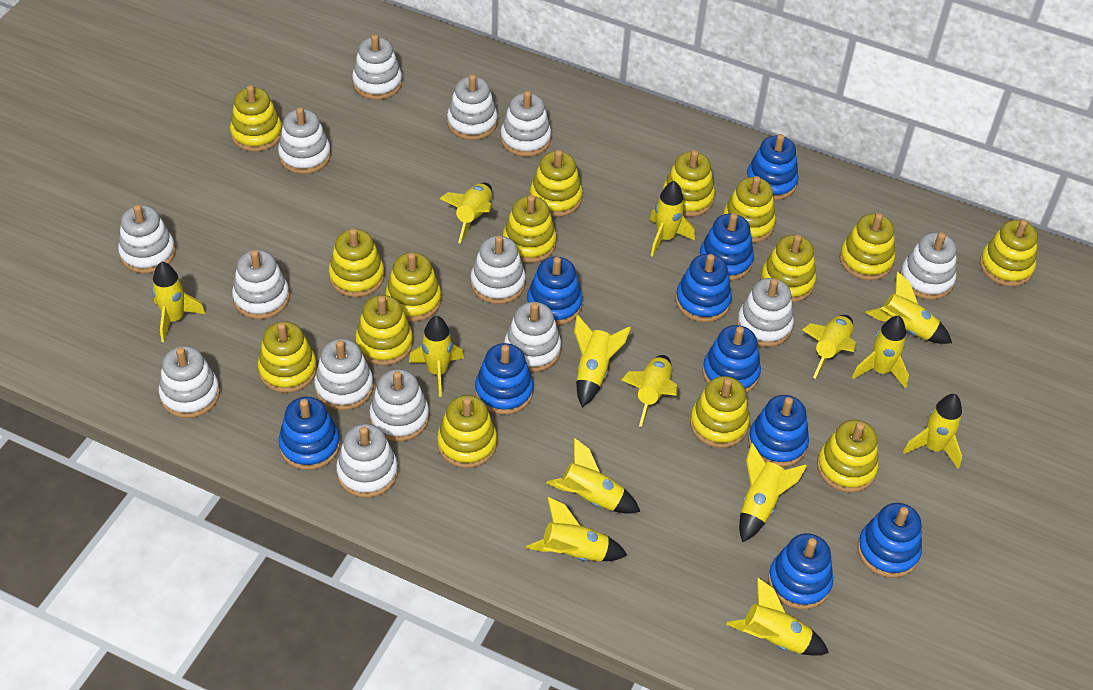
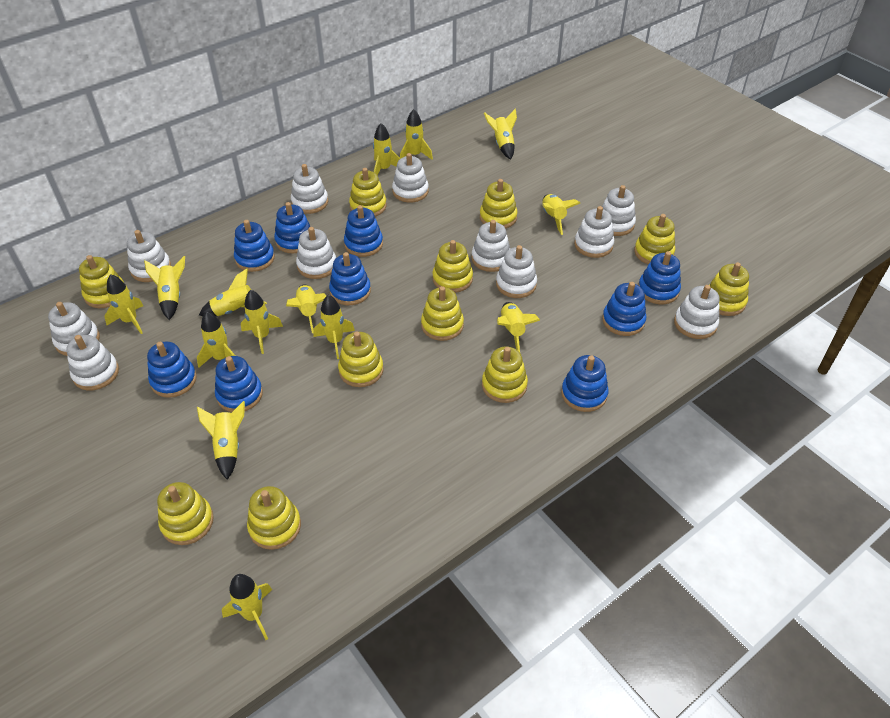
blue stacking toy: 10 -> 9
white stacking toy: 14 -> 11
yellow stacking toy: 15 -> 11

